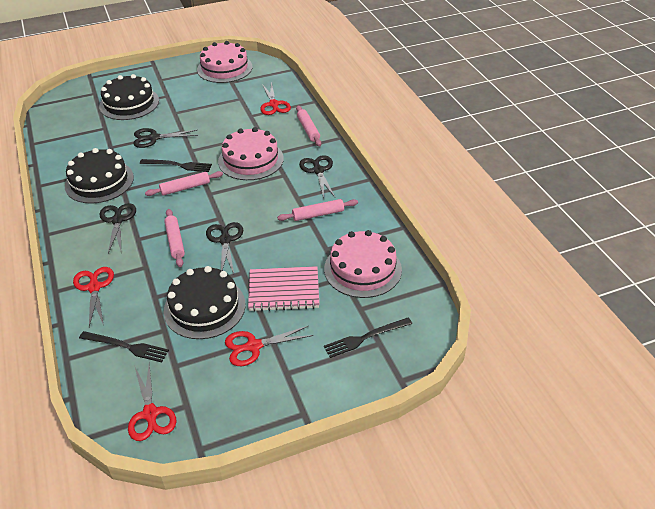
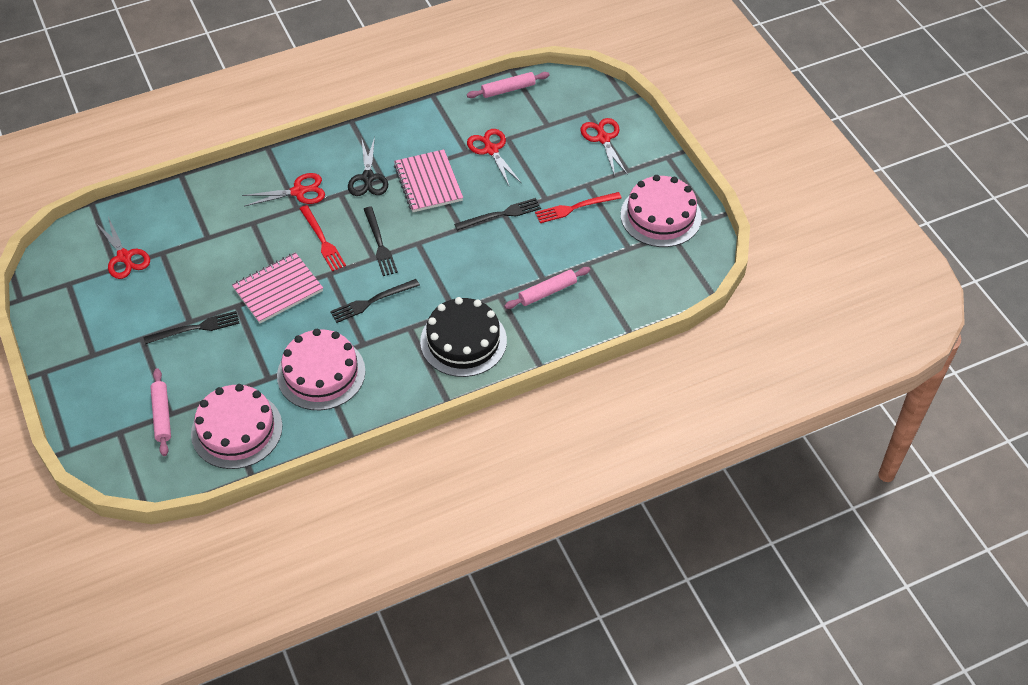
black cake: 3 -> 1
black fork: 3 -> 4
black scissors: 4 -> 1
pink notebook: 1 -> 2
pink rolling pin: 4 -> 3
red fork: 0 -> 2

